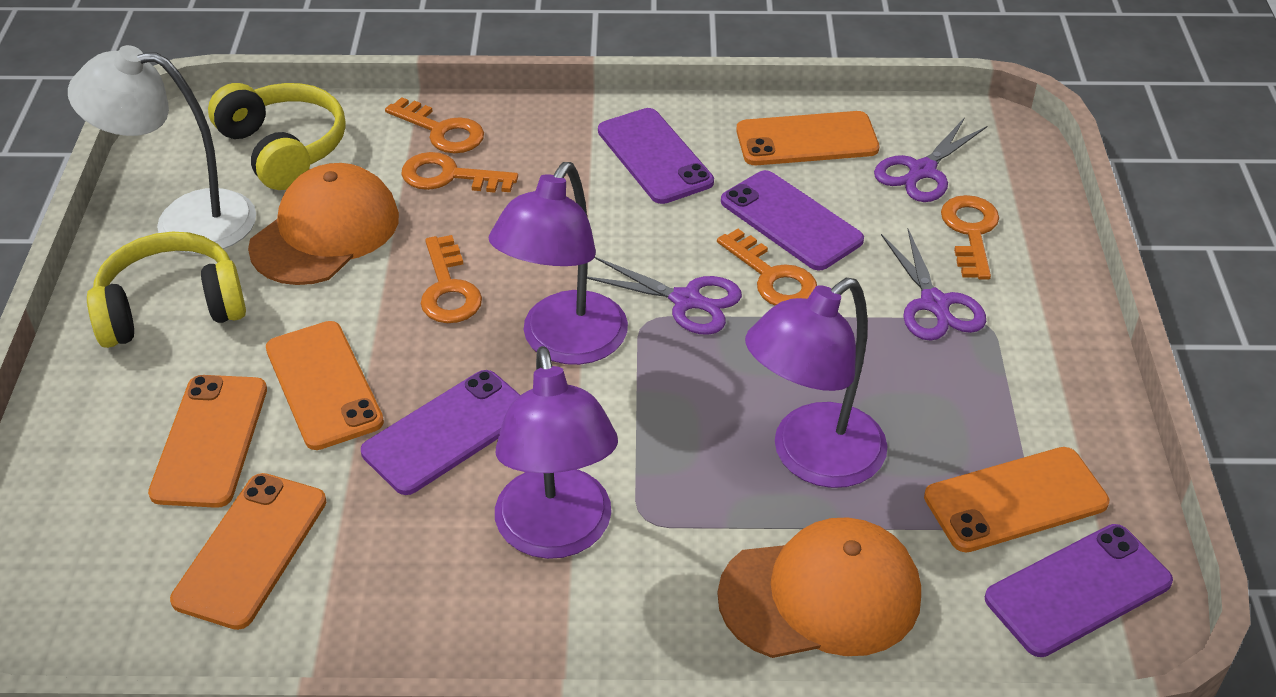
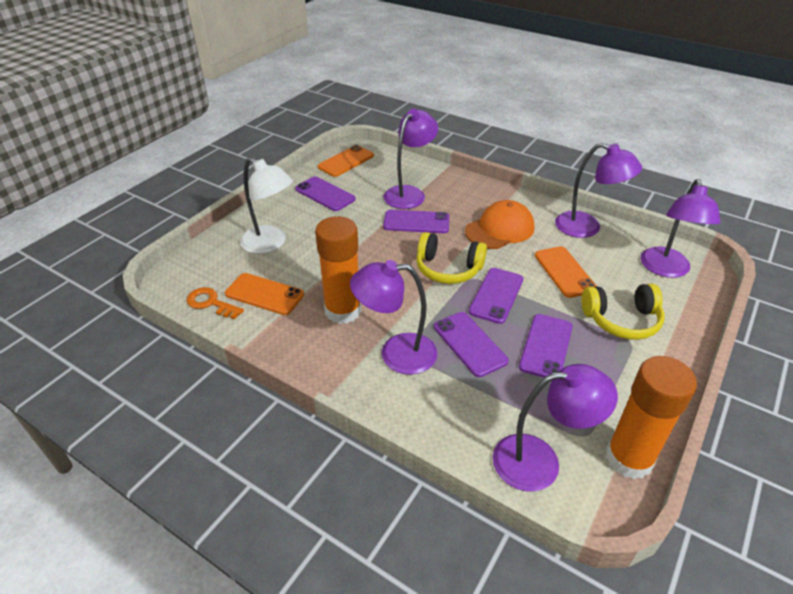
orange cap: 2 -> 1
orange glue stick: 0 -> 2
orange key: 5 -> 1
orange phone: 5 -> 3
purple lamp: 3 -> 5
purple phone: 4 -> 5
purple scissors: 3 -> 0

